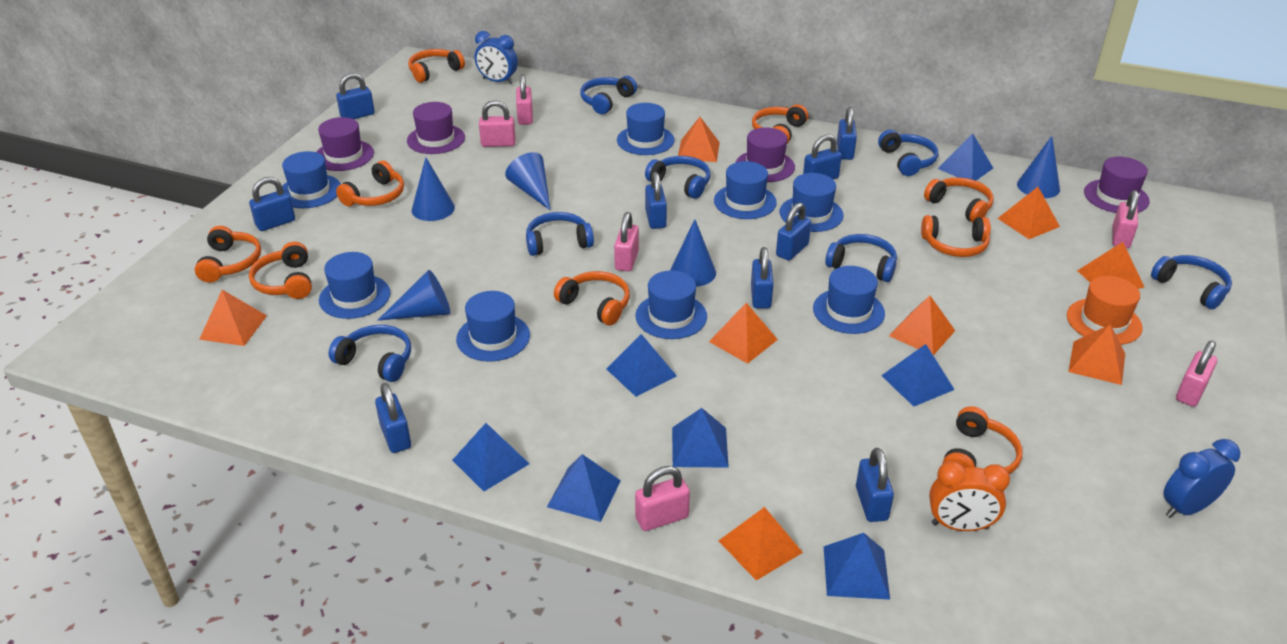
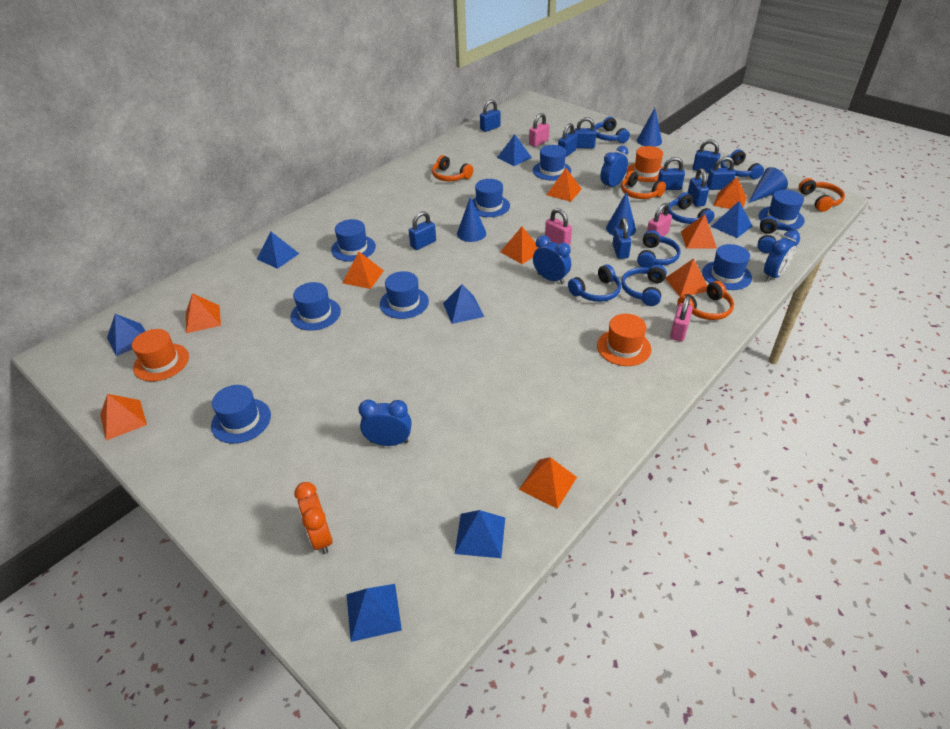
blue clock: 2 -> 4
blue cone: 5 -> 4
orange hat: 1 -> 3
orange headphones: 9 -> 4
orange pyramid: 8 -> 9
pink padlock: 6 -> 4
purple hat: 4 -> 0

